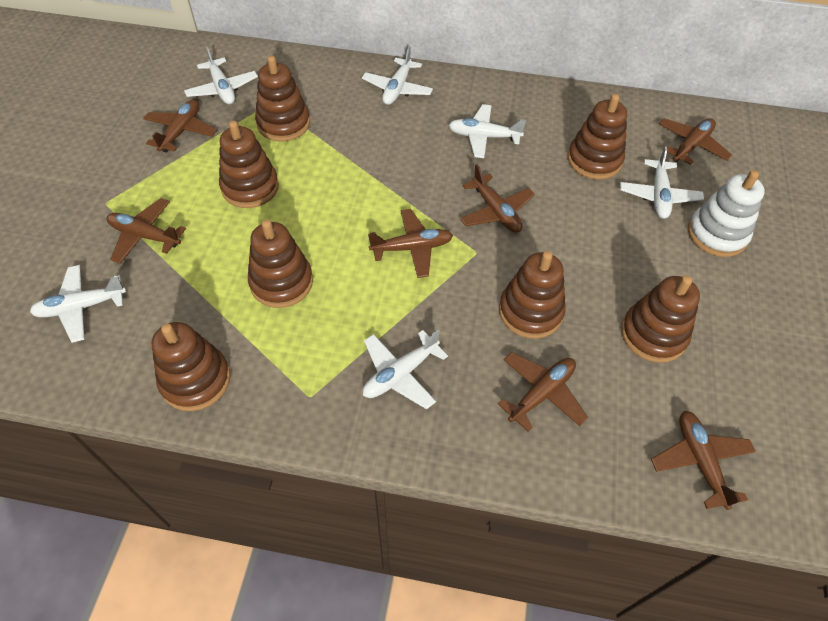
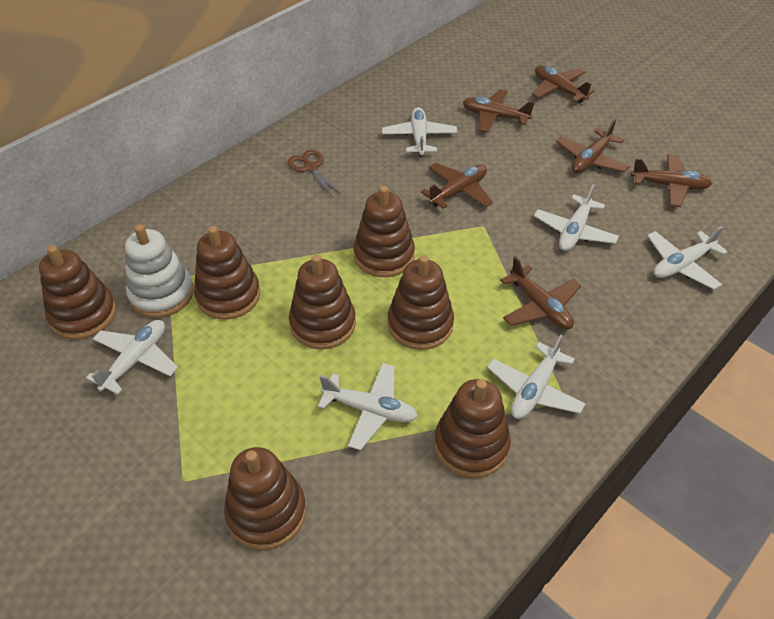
brown plane: 7 -> 6
brown scissors: 0 -> 1

